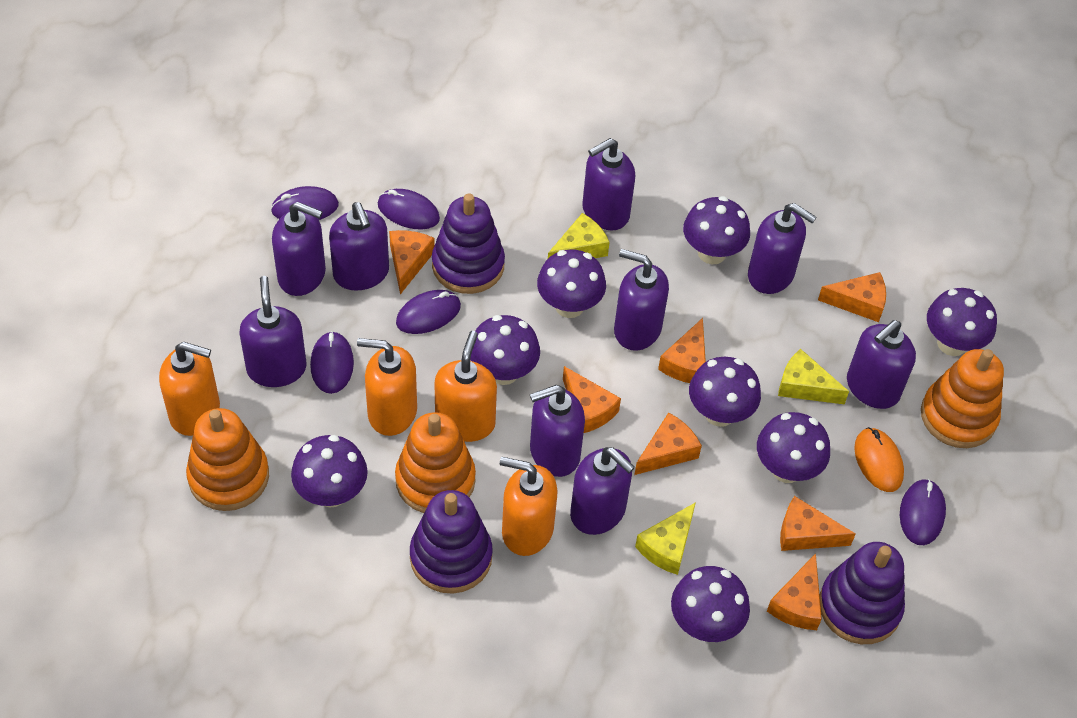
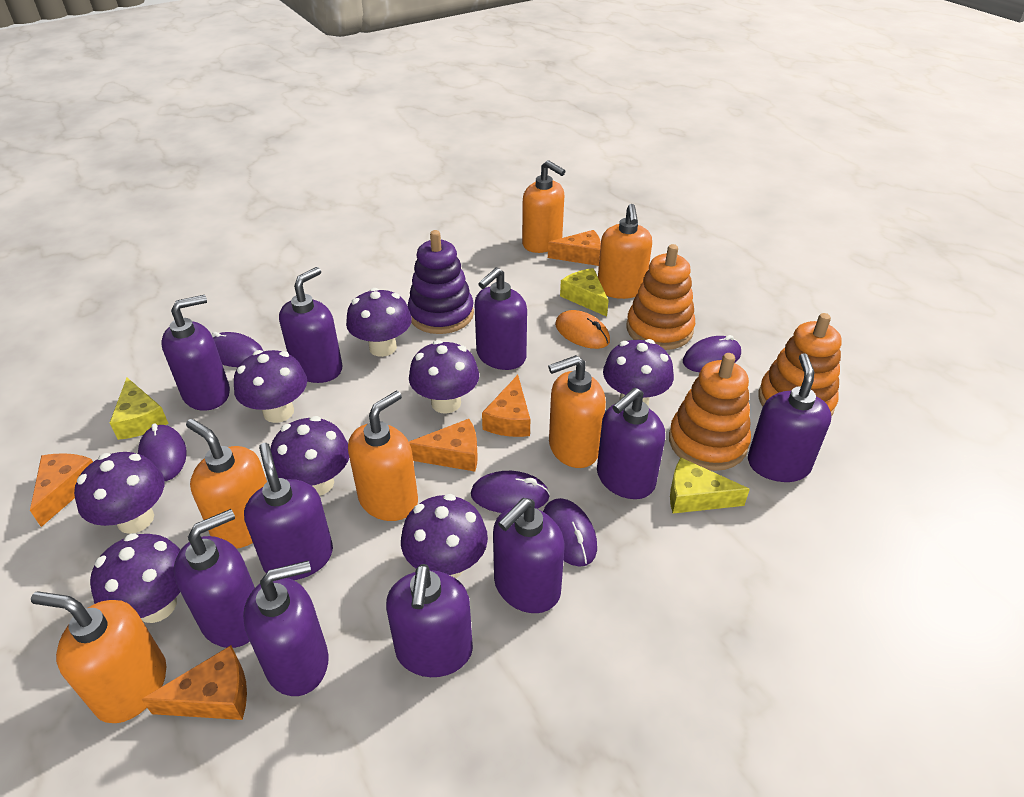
orange cheese: 7 -> 5
orange soap dispenser: 4 -> 6
purple soap dispenser: 9 -> 10
purple stacking toy: 3 -> 1

